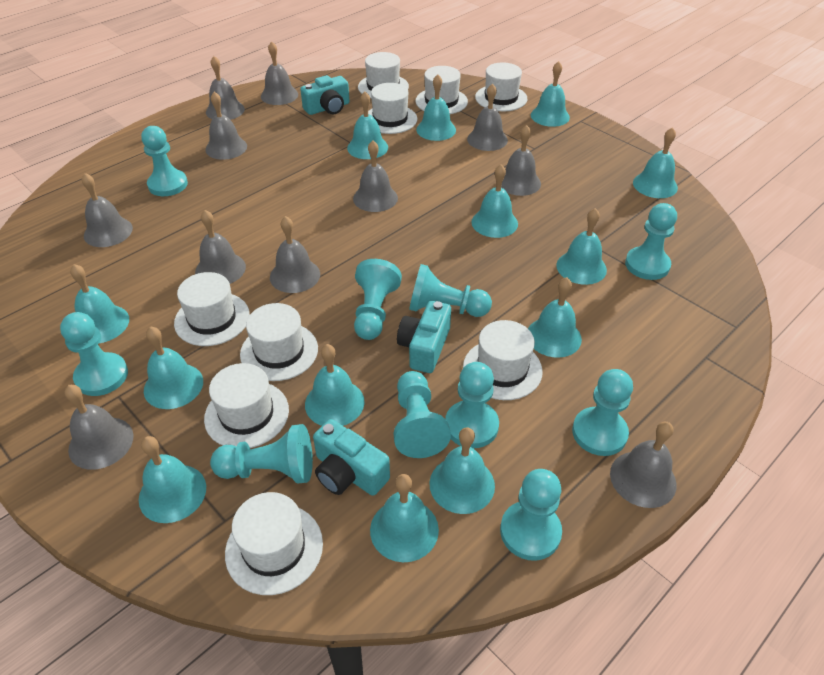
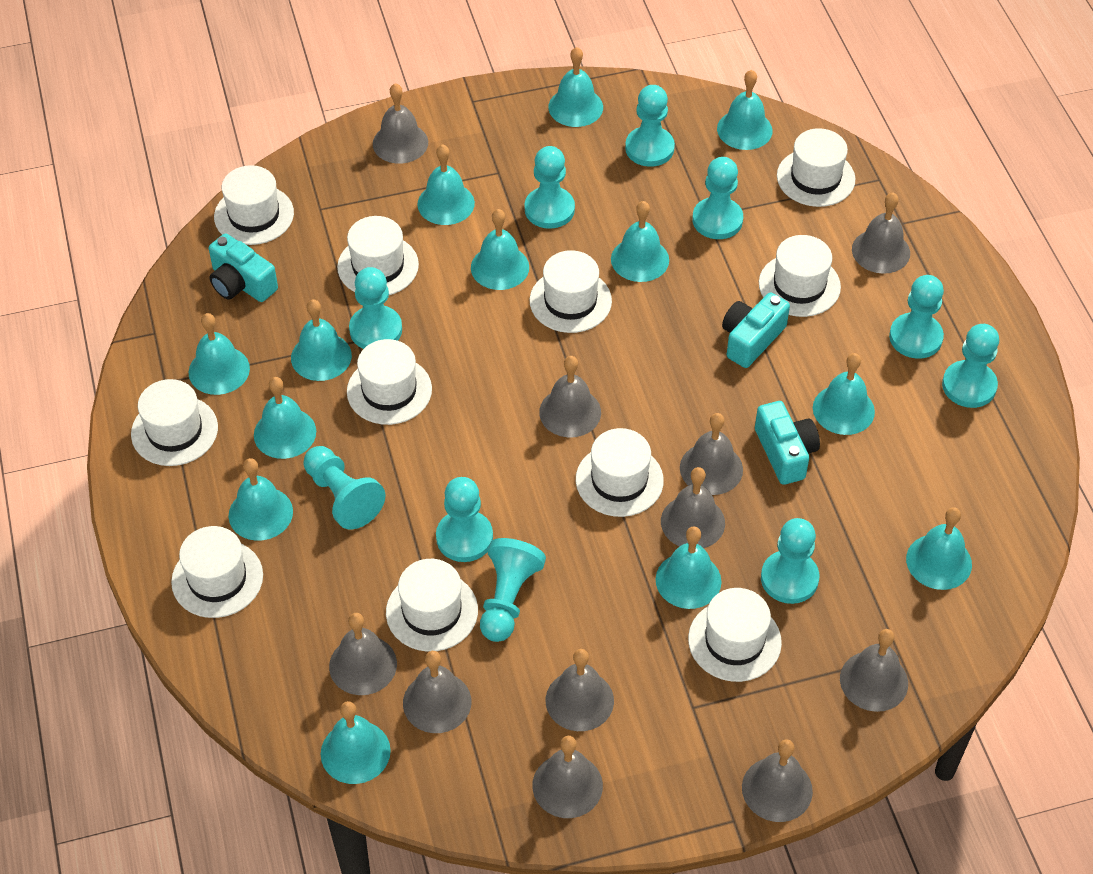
white hat: 9 -> 11

